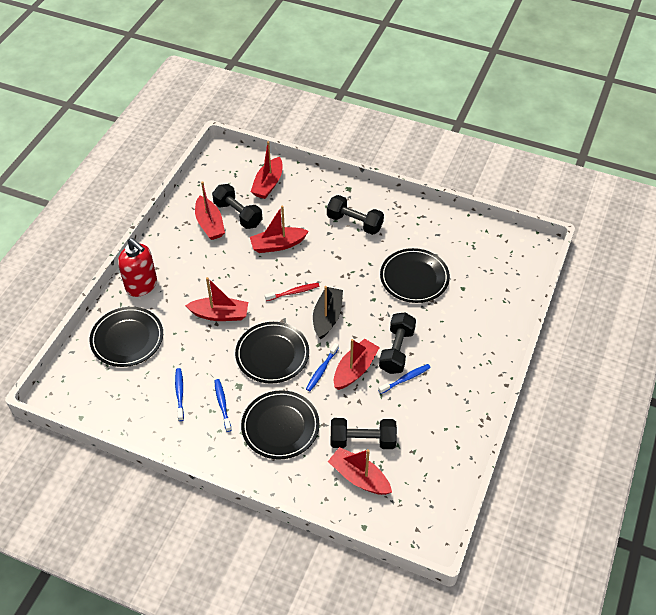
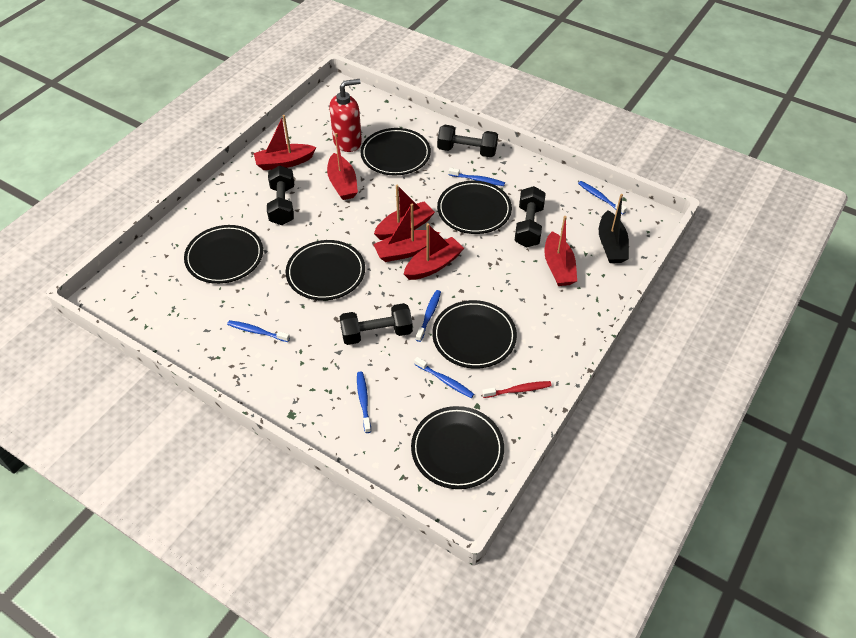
black plate: 4 -> 6
blue toothbrush: 4 -> 6

